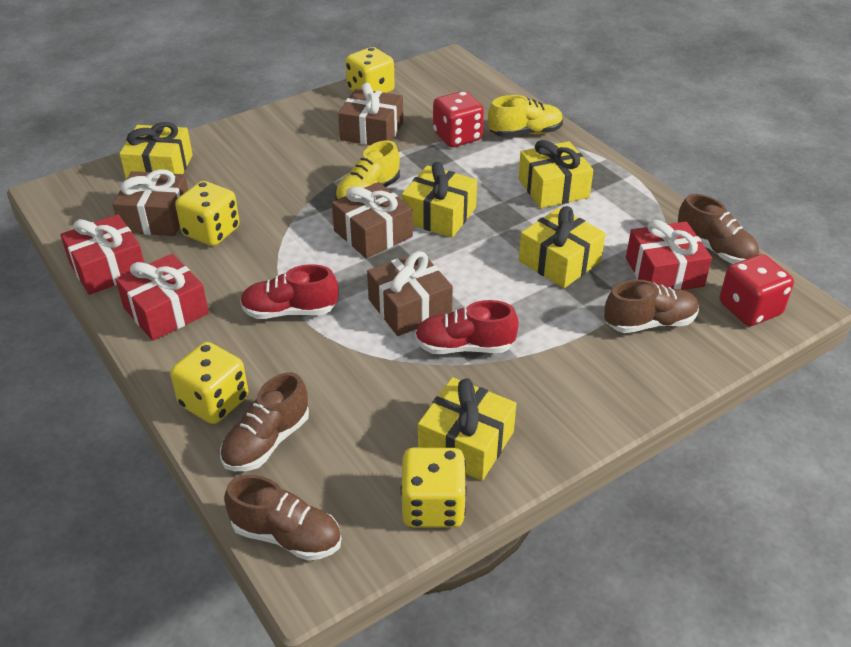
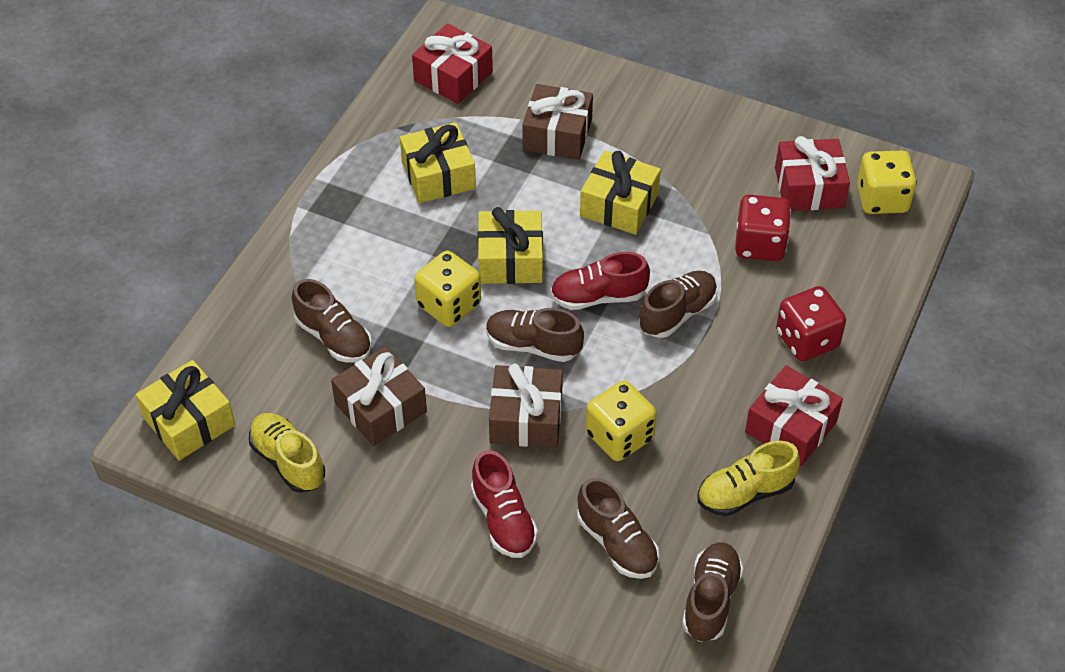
brown gift: 4 -> 3
brown shoe: 4 -> 5
yellow dice: 4 -> 3
yellow gift: 5 -> 4

